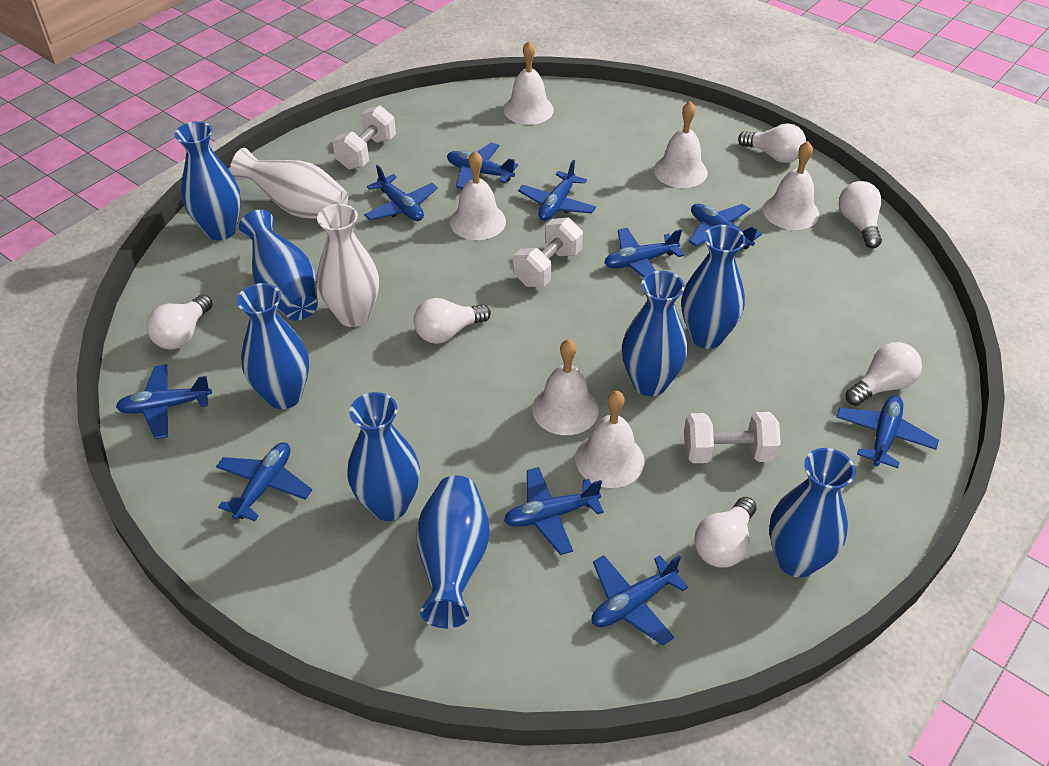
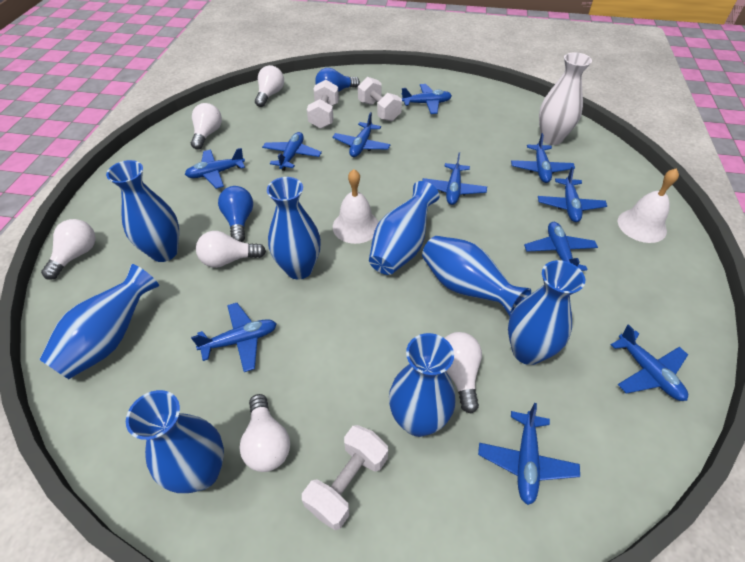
blue light bulb: 0 -> 2
blue plane: 10 -> 11
white bell: 6 -> 2
white vase: 2 -> 1

